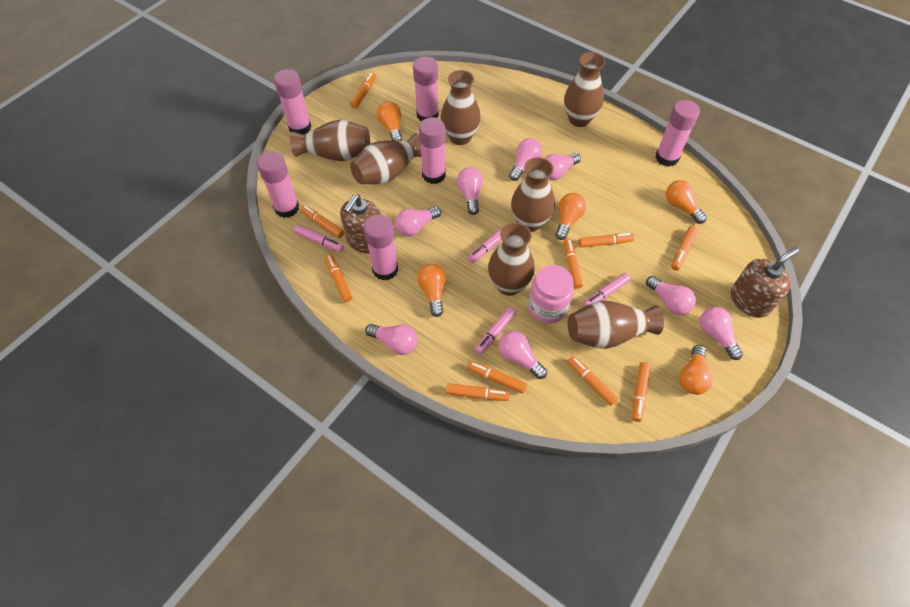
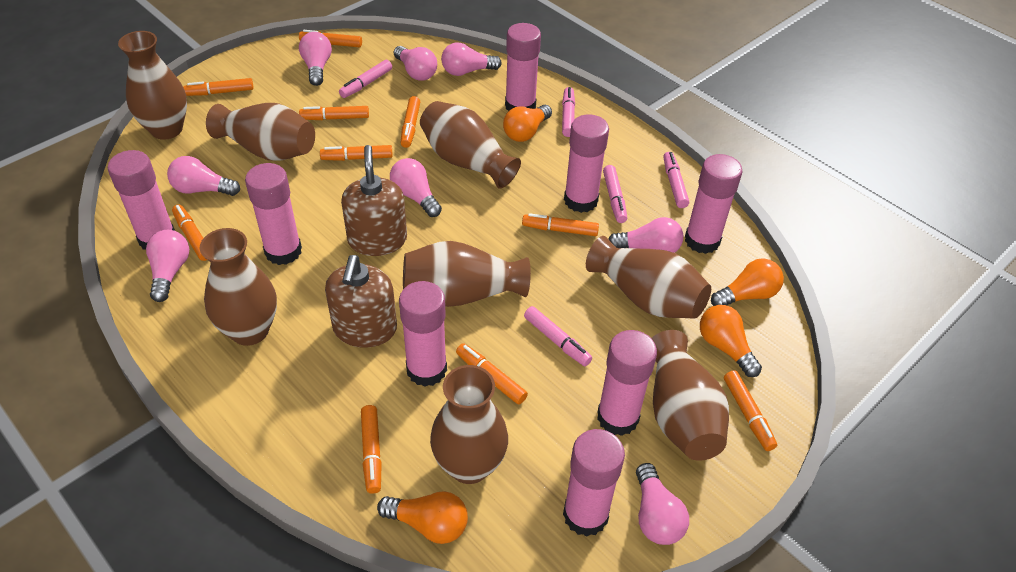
brown vase: 7 -> 8
orange light bulb: 5 -> 4
pink glue stick: 6 -> 8
pink jar: 1 -> 0
pink marker: 4 -> 5

